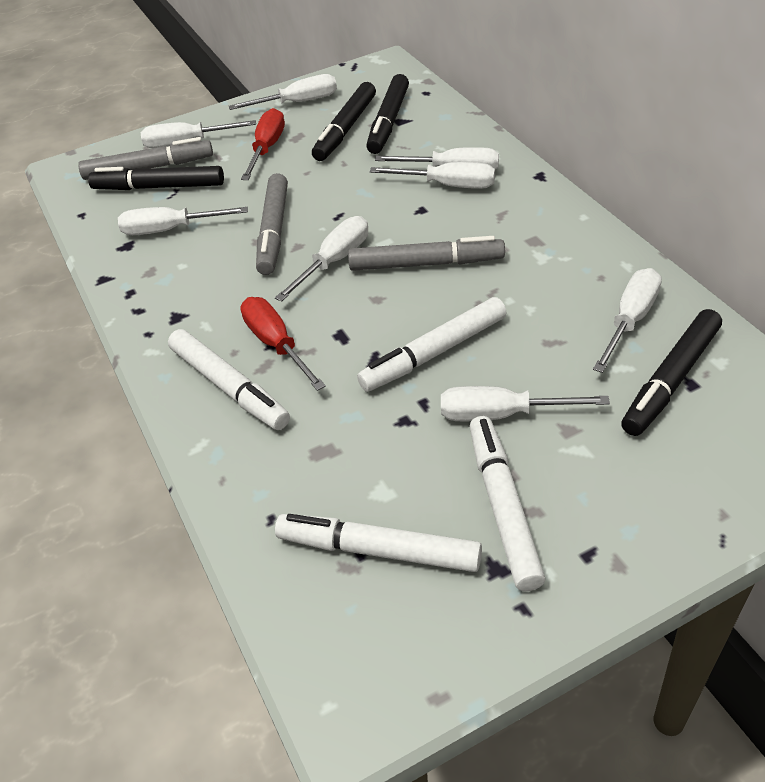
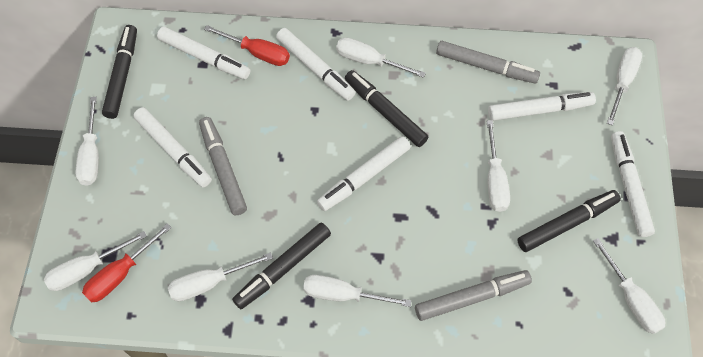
white marker: 4 -> 6

